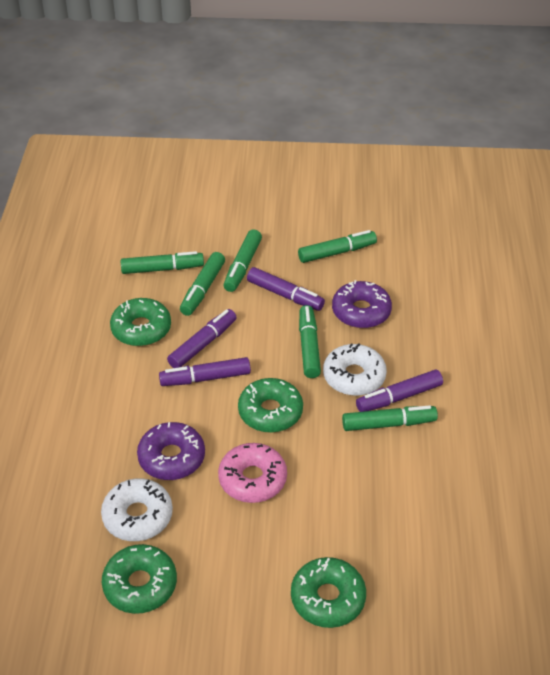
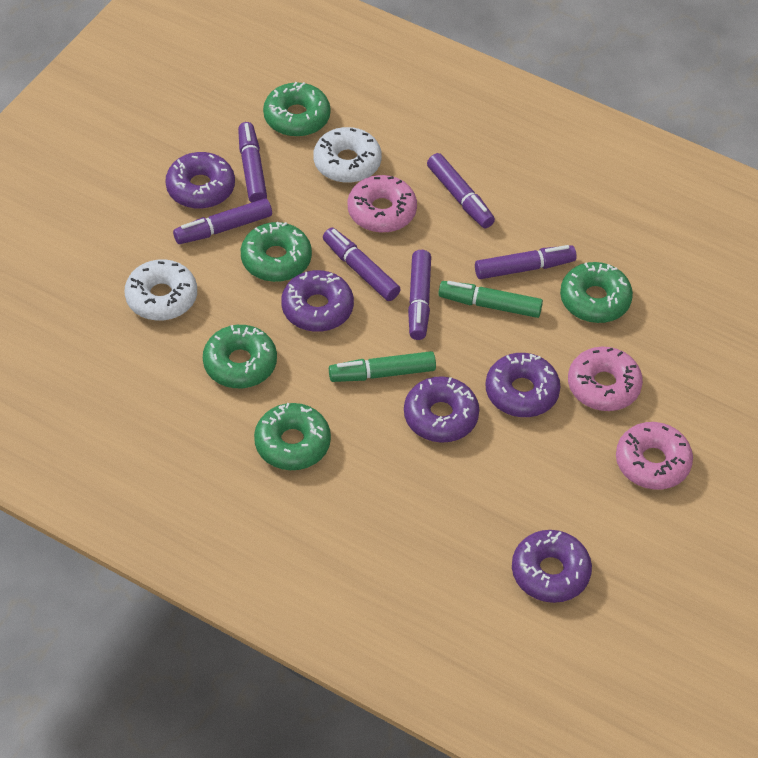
green donut: 4 -> 5
green marker: 6 -> 2
pink donut: 1 -> 3
purple donut: 2 -> 5
purple marker: 4 -> 6

